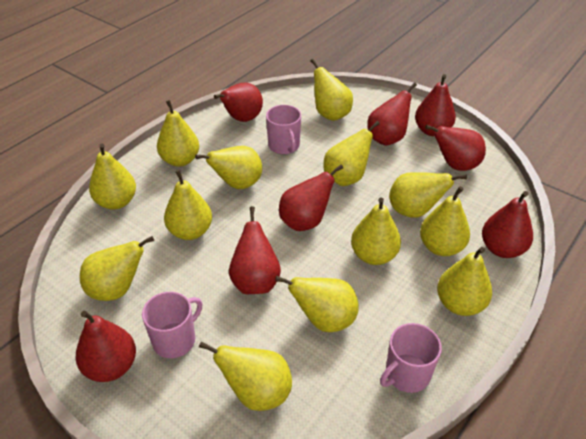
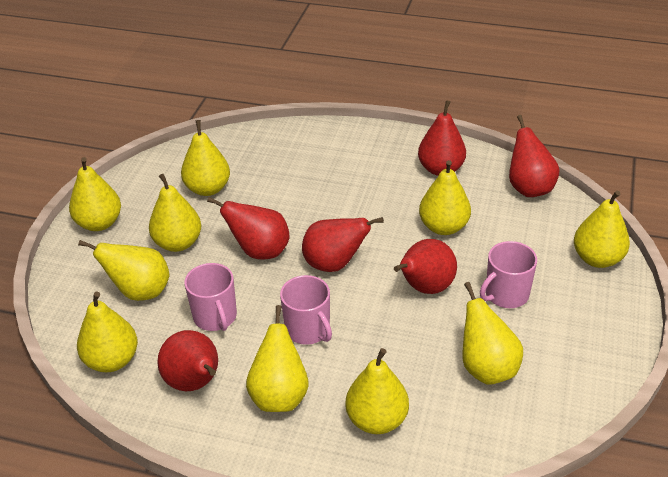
red pear: 8 -> 6
yellow pear: 13 -> 10

